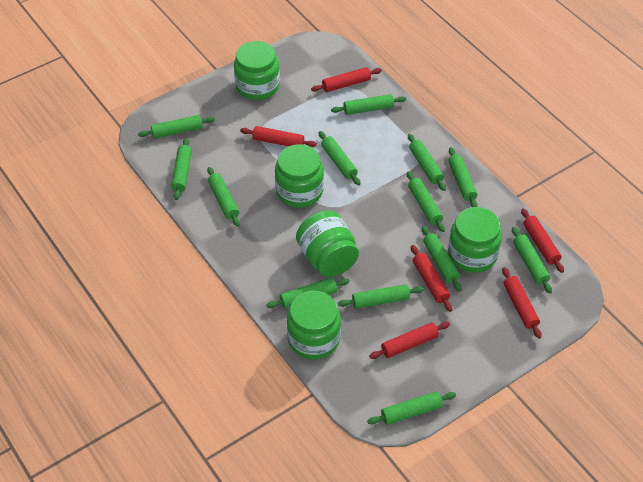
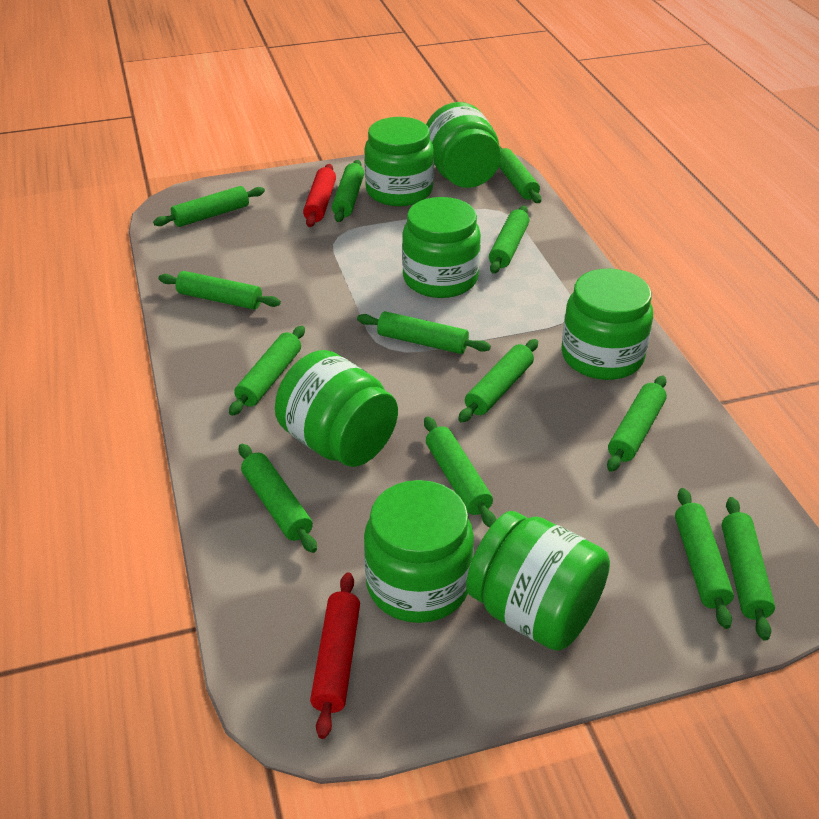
green jar: 5 -> 7
red rolling pin: 6 -> 2

